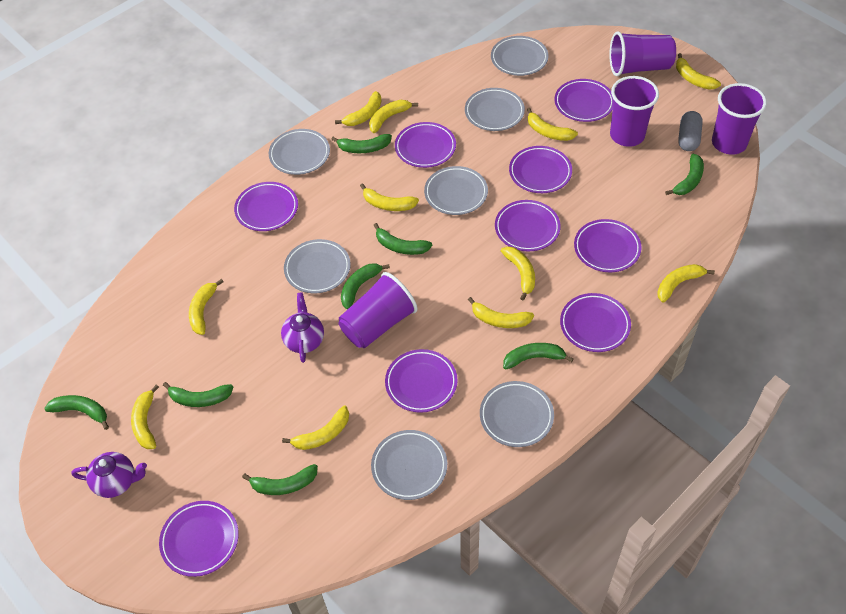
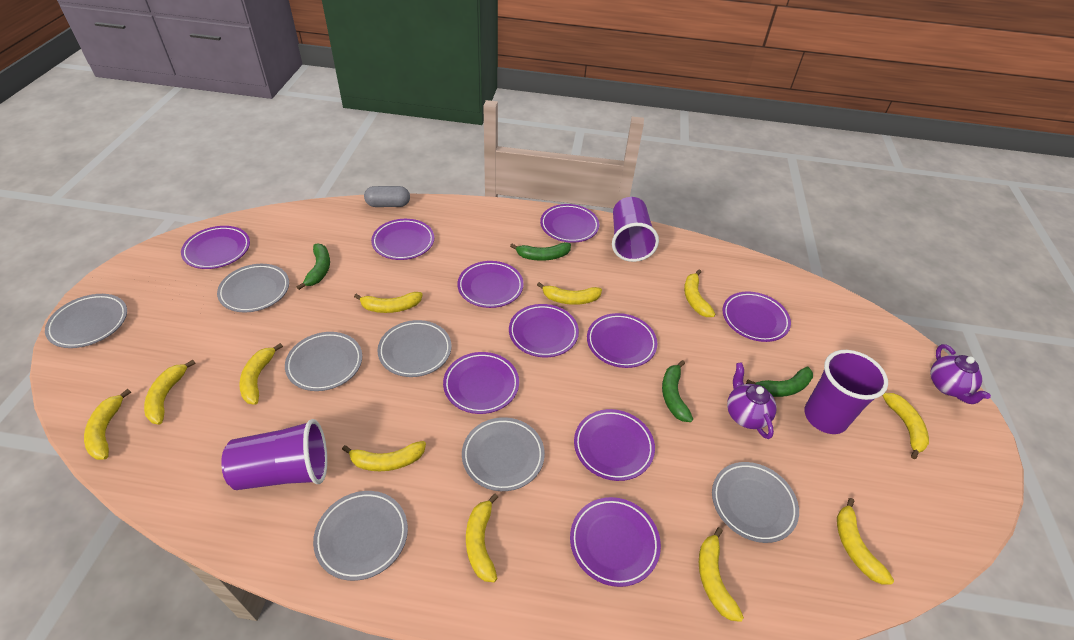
green banana: 8 -> 4
purple cup: 4 -> 3
purple plate: 9 -> 10

